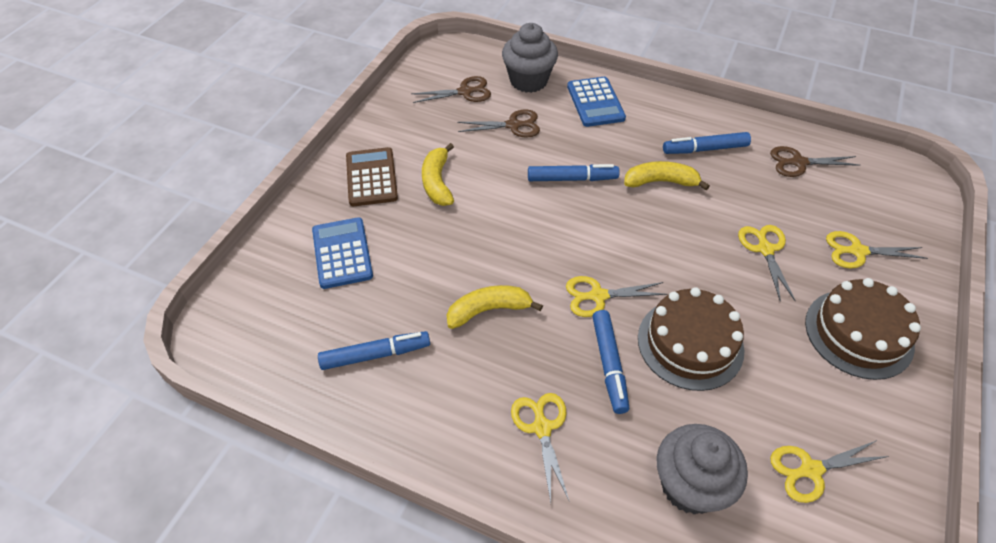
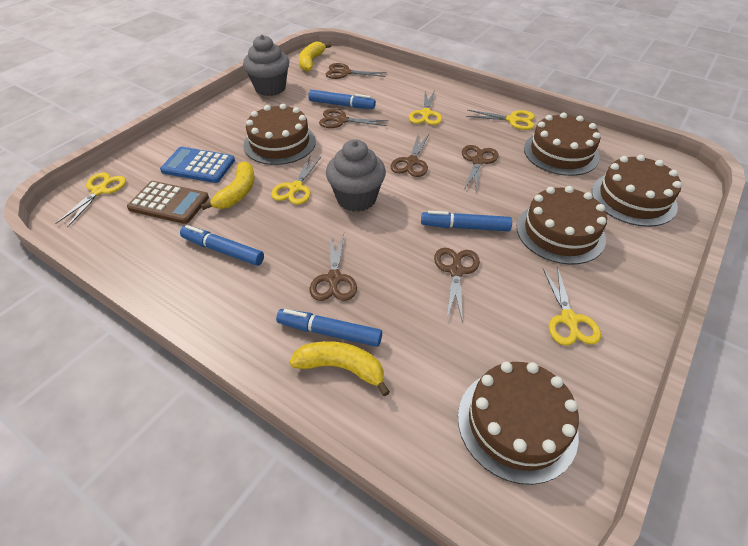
blue calculator: 2 -> 1
brown cake: 2 -> 5
brown scissors: 3 -> 6

